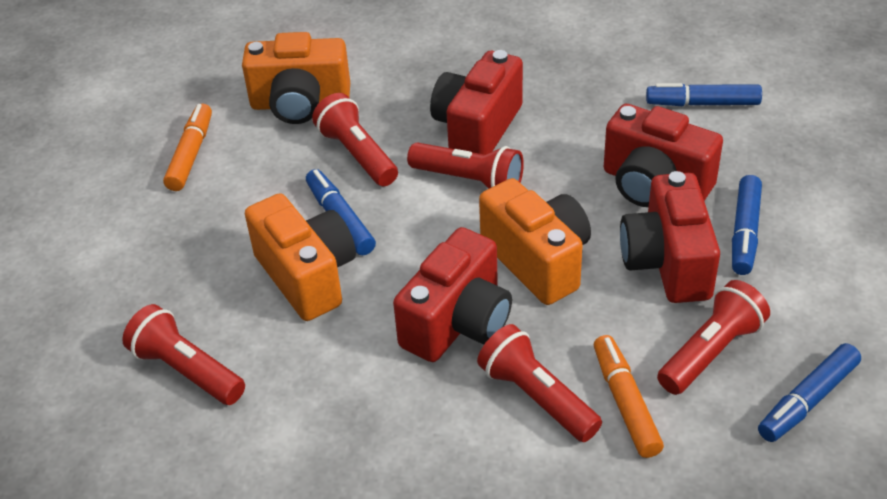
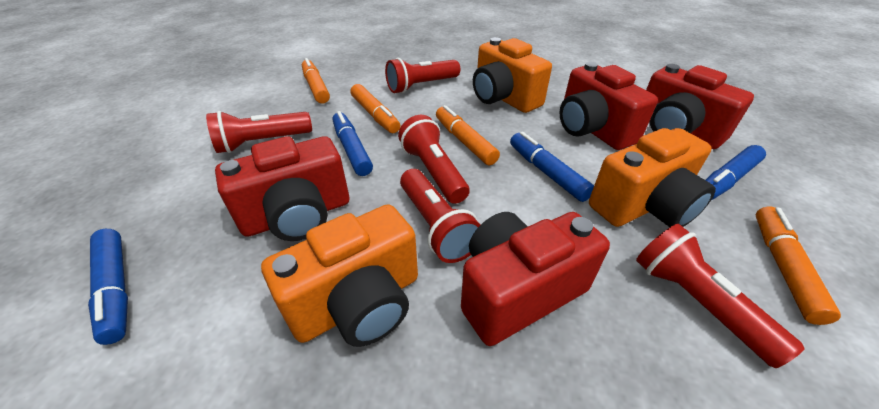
orange marker: 2 -> 4

